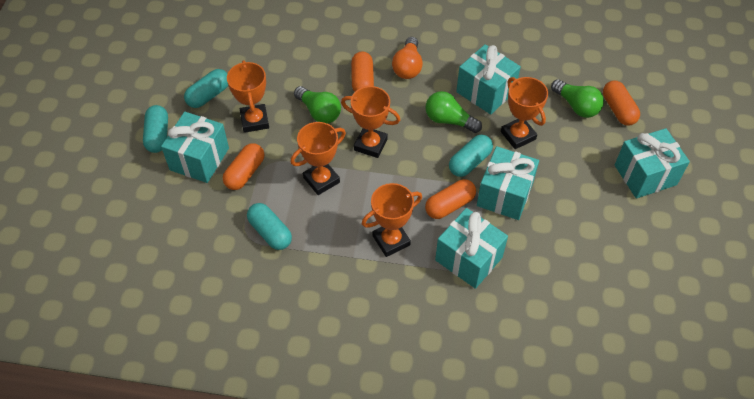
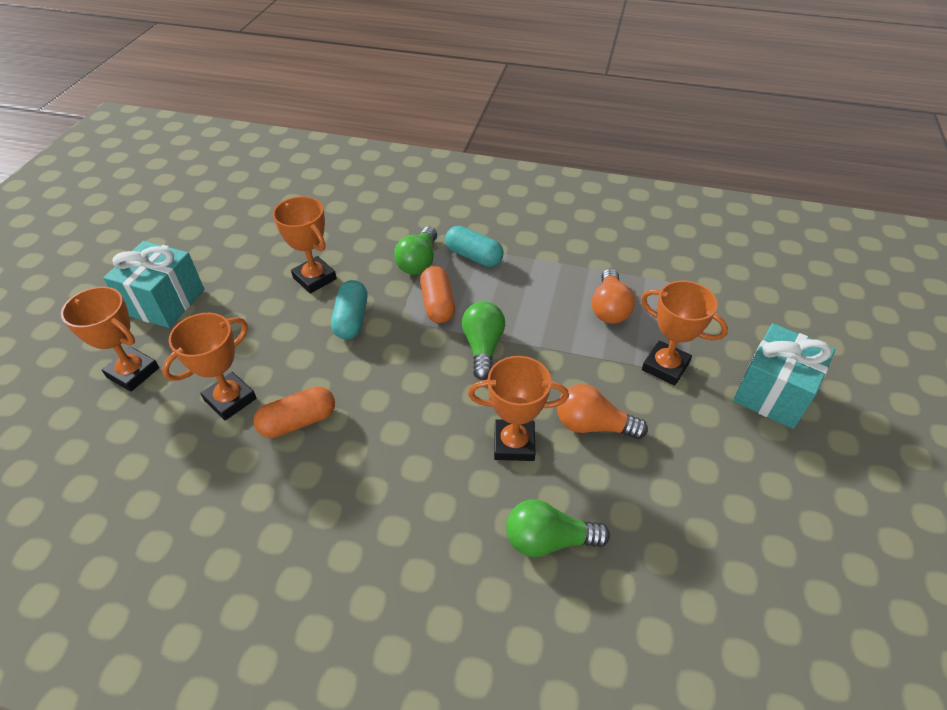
orange capsule: 4 -> 2
orange light bulb: 1 -> 2
turquoise capsule: 4 -> 2
turquoise gift: 5 -> 2

